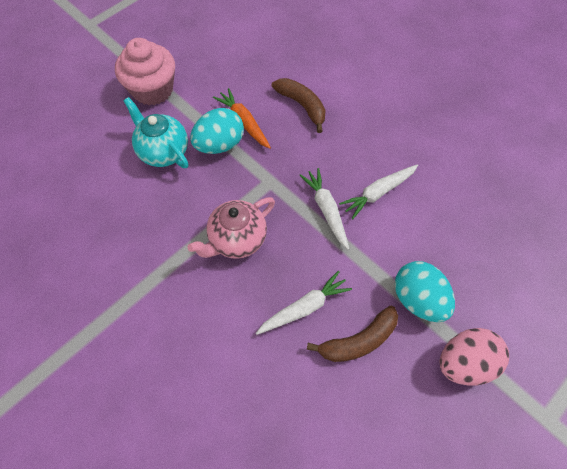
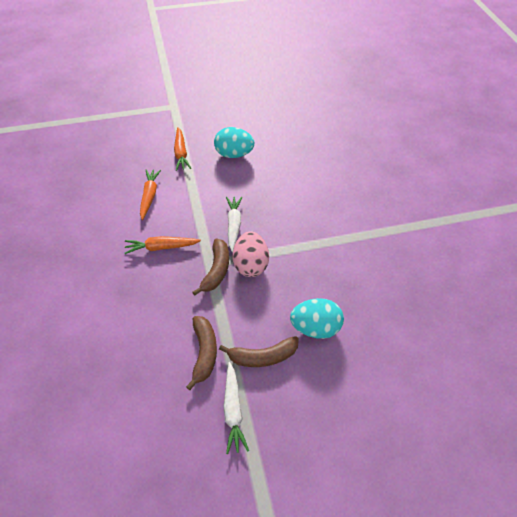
brown banana: 2 -> 3
orange carrot: 1 -> 3
pink cupcake: 1 -> 0
pink teapot: 1 -> 0
turquoise teapot: 1 -> 0
white carrot: 3 -> 2

